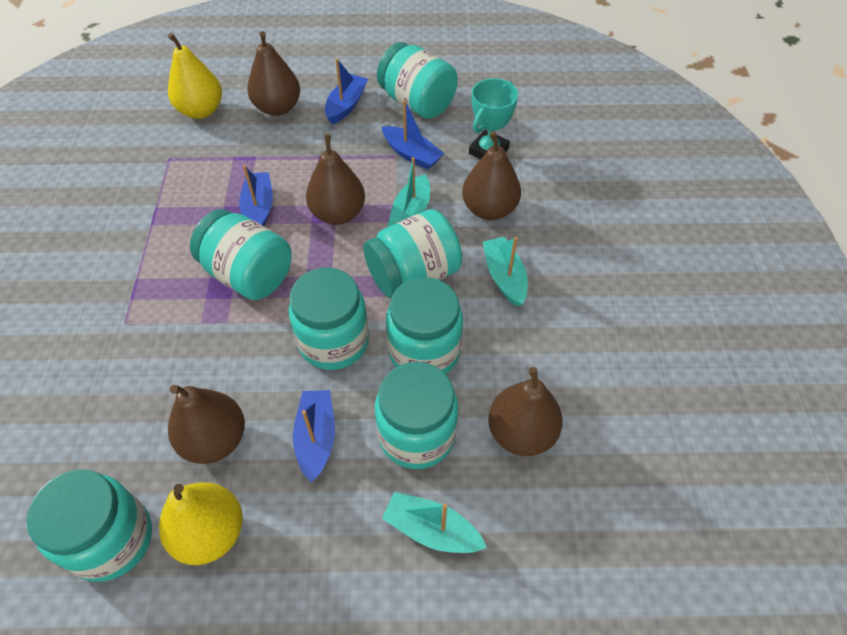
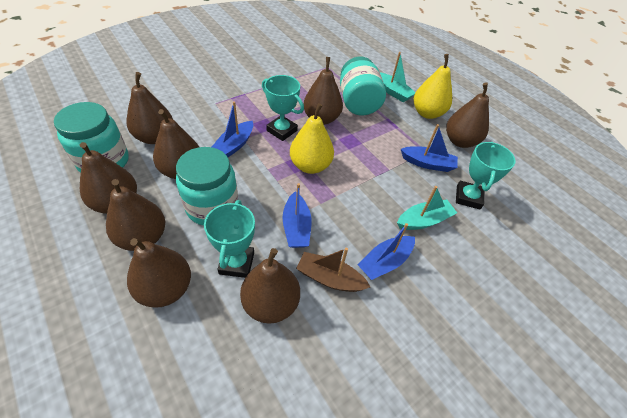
brown boat: 0 -> 1
brown pear: 5 -> 8
turquoise boat: 3 -> 2
turquoise jar: 7 -> 3
turquoise trophy: 1 -> 3

